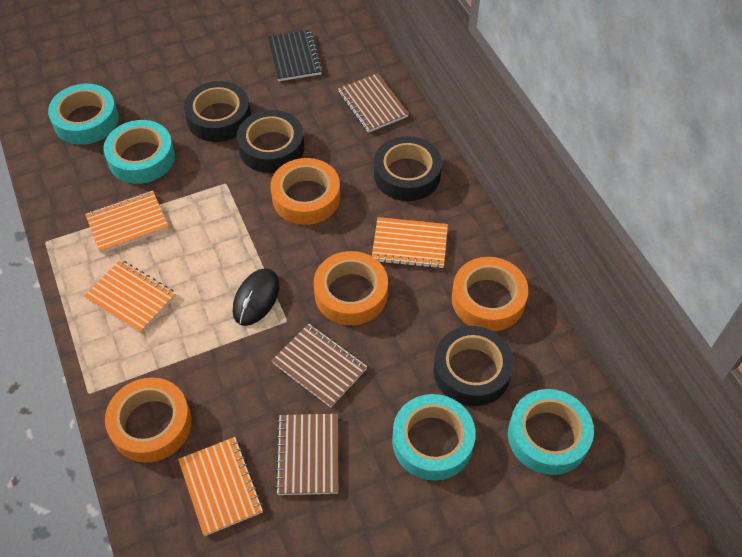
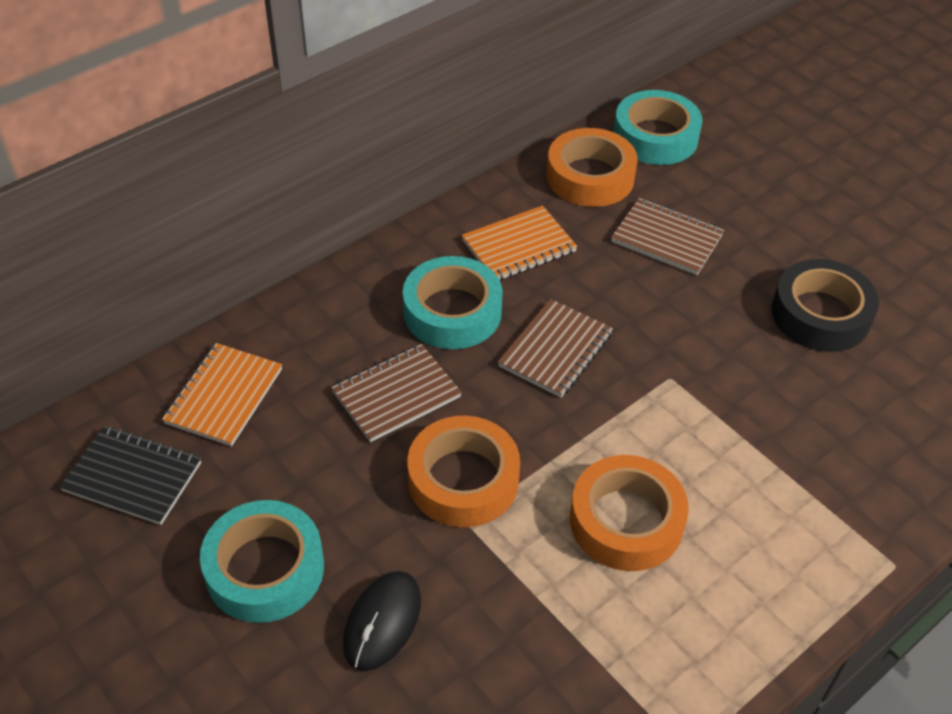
black tape: 4 -> 1
orange notebook: 4 -> 2
orange tape: 4 -> 3
turquoise tape: 4 -> 3

